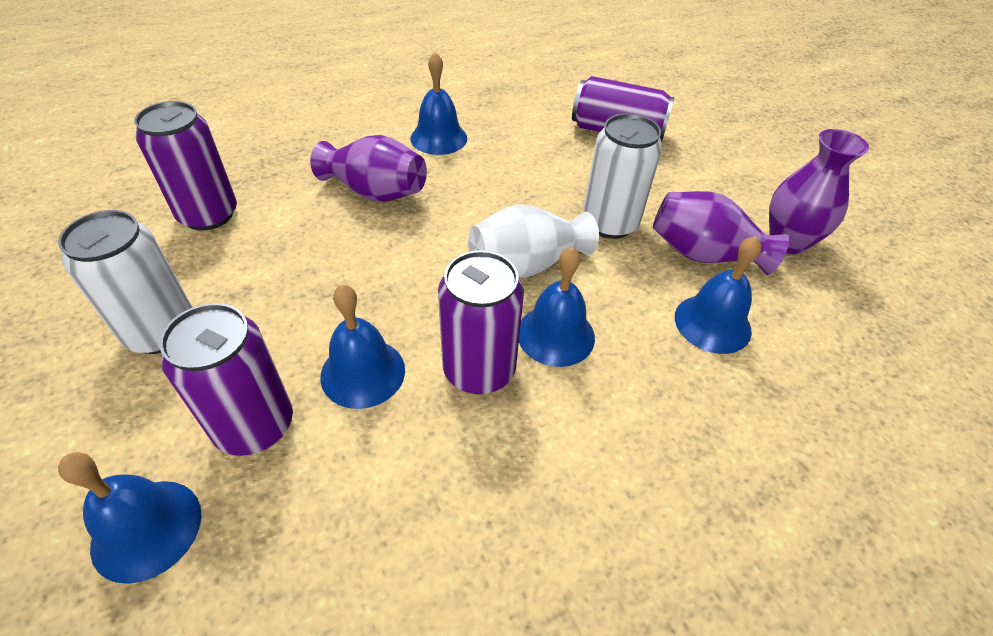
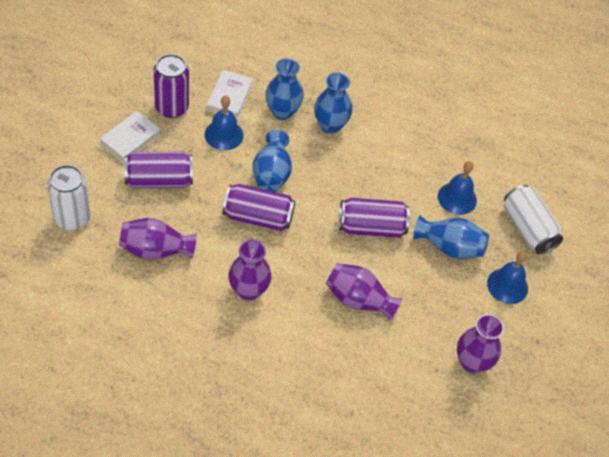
blue bell: 5 -> 3
blue vase: 0 -> 4
purple vase: 3 -> 4
white book: 0 -> 2
white vase: 1 -> 0

